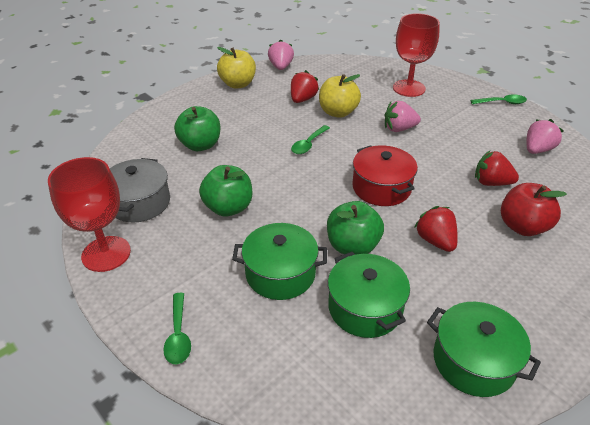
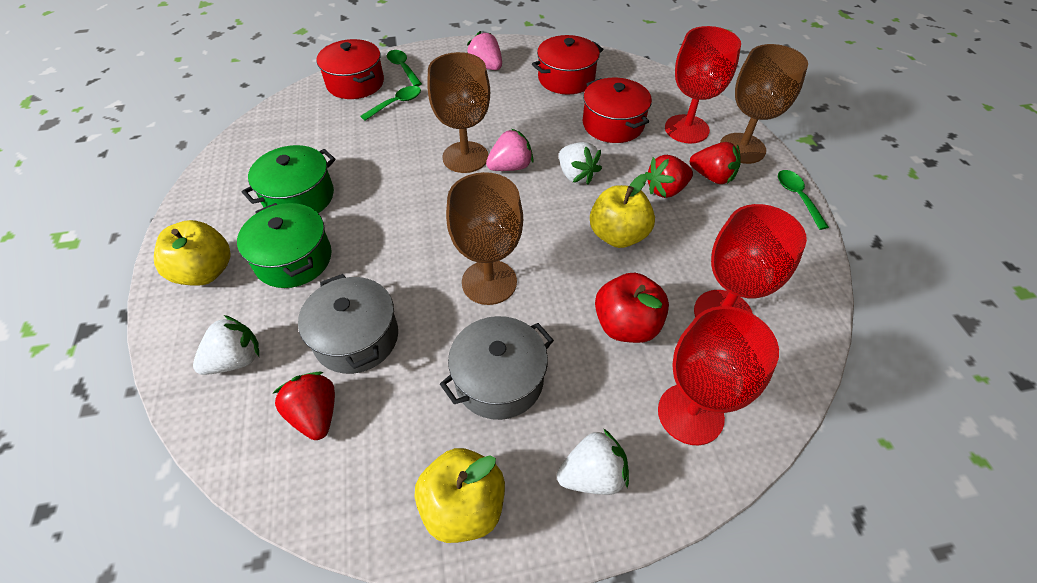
brown goblet: 0 -> 3
green apple: 3 -> 0
green pot: 3 -> 2
grey pot: 1 -> 2
pink strawberry: 3 -> 2
red goblet: 2 -> 3
red pot: 1 -> 3
white strawberry: 0 -> 3
yellow apple: 2 -> 3

